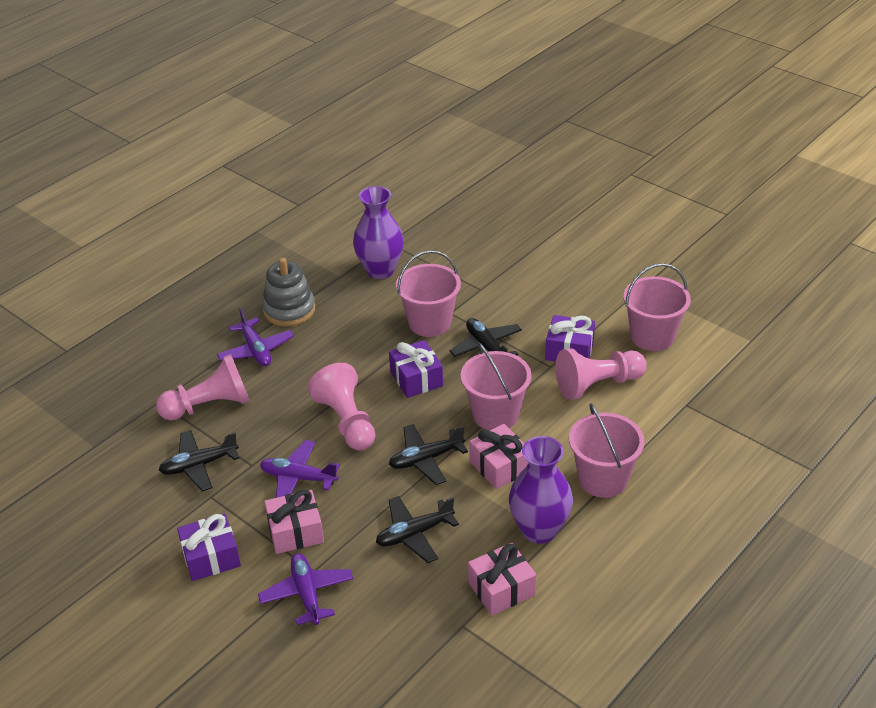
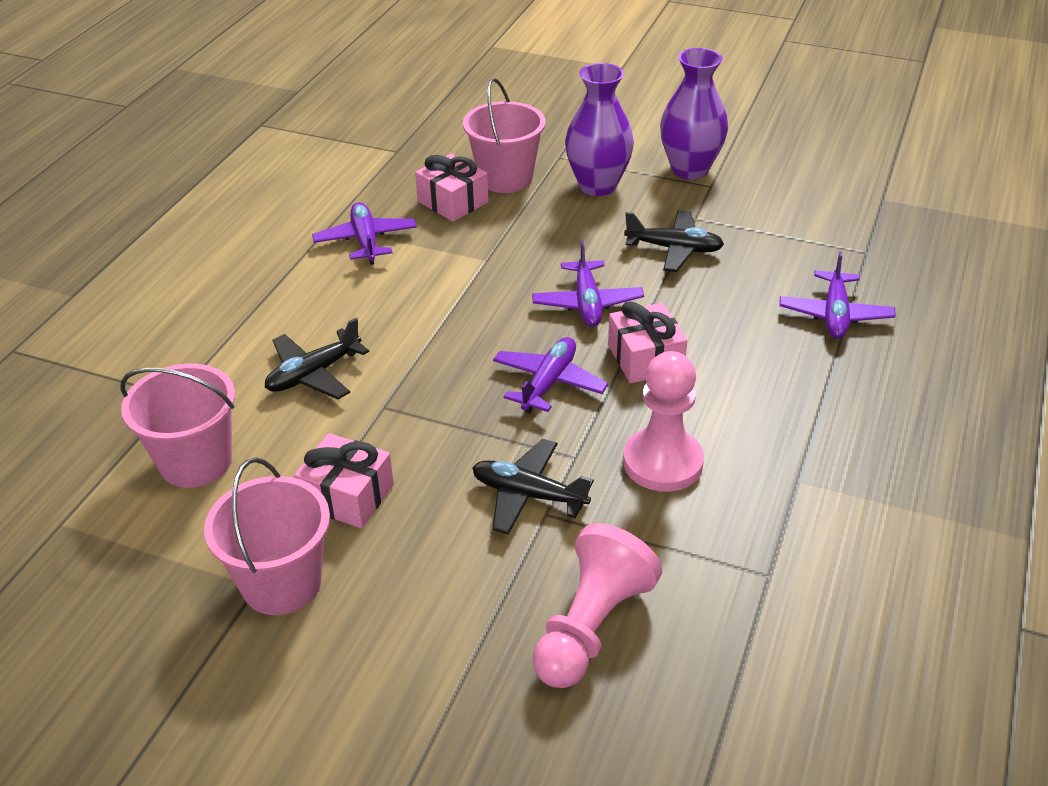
black plane: 4 -> 3
grey stacking toy: 1 -> 0
pink bucket: 4 -> 3
pink pawn: 3 -> 2
purple gift: 3 -> 0
purple plane: 3 -> 4

